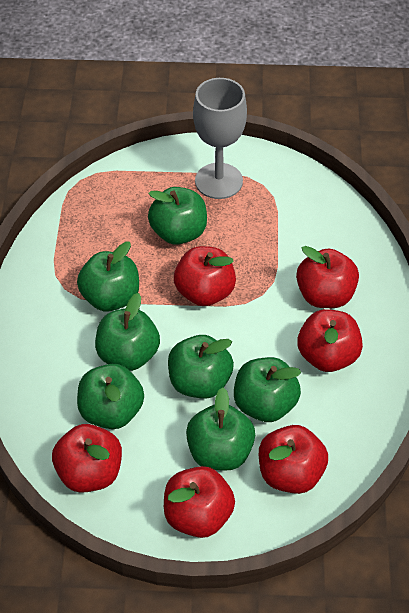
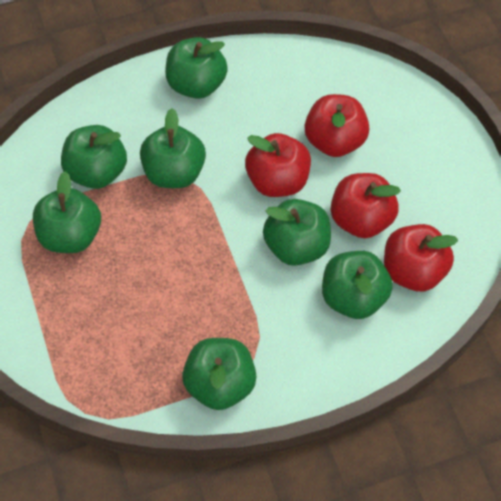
grey goblet: 1 -> 0
red apple: 6 -> 4

